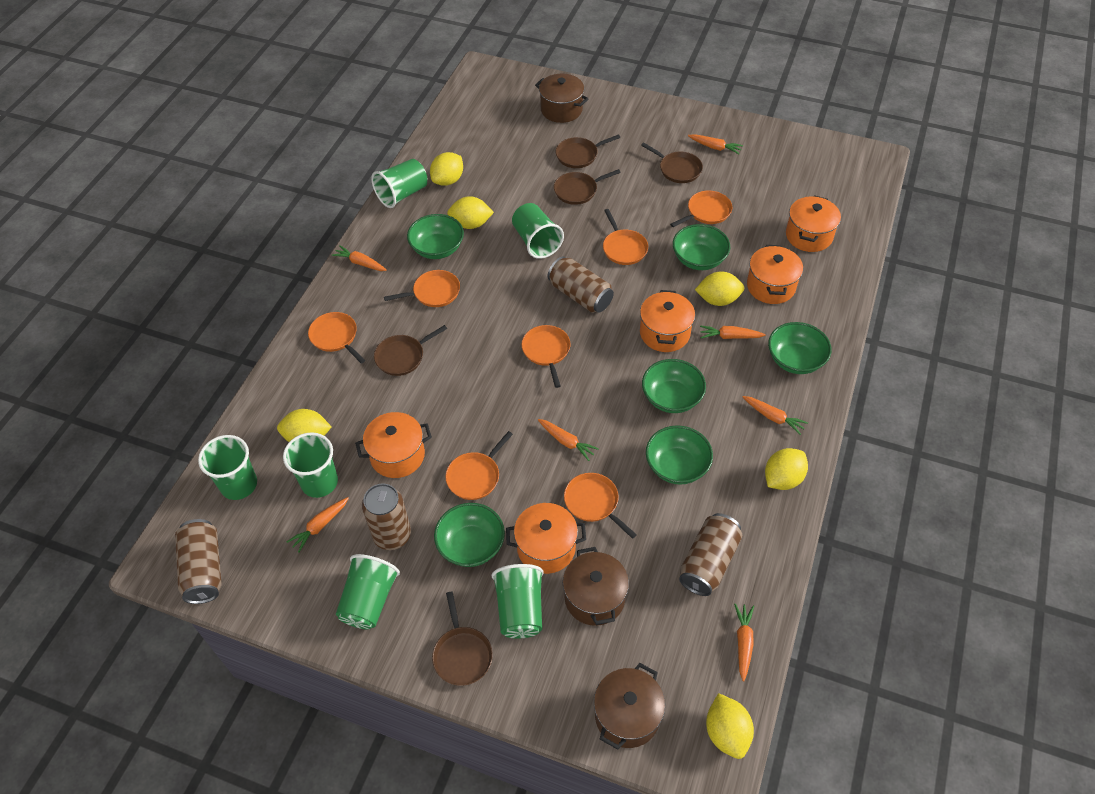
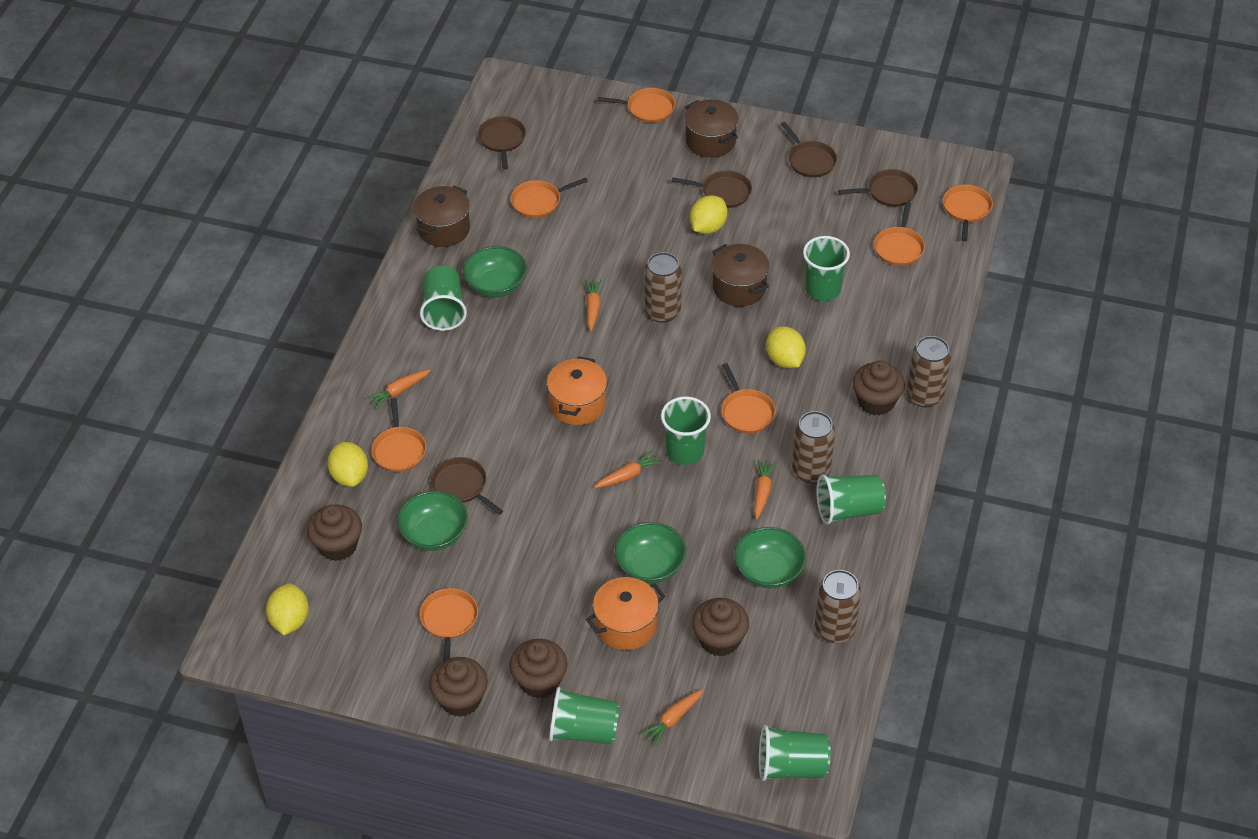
brown cupcake: 0 -> 5
green bowl: 6 -> 4
orange carrot: 7 -> 5
orange pot: 5 -> 2
yellow lemon: 6 -> 4

